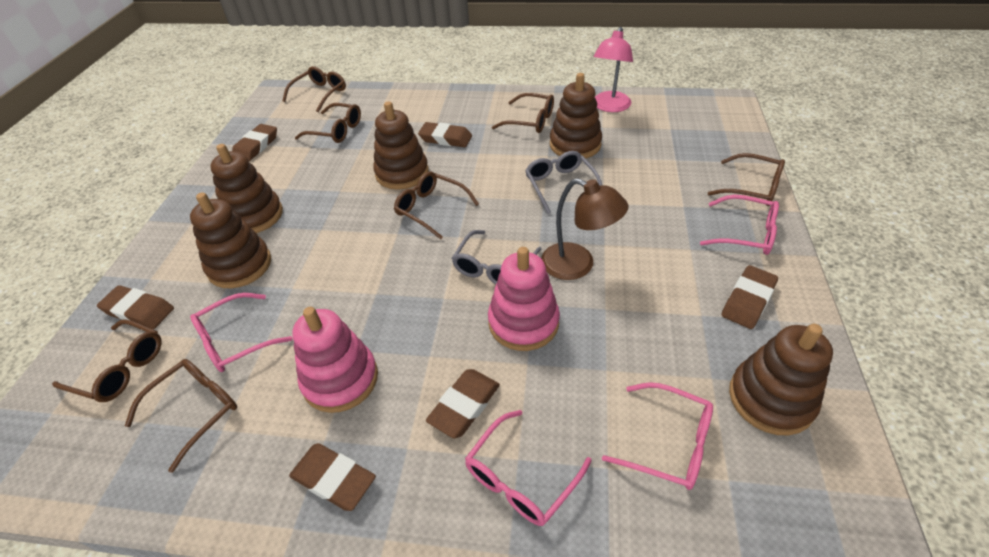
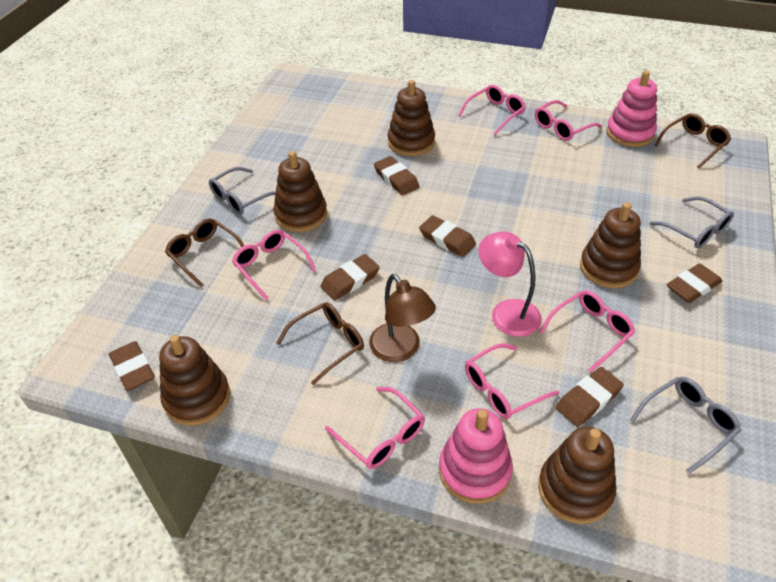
brown glasses: 7 -> 3
grey glasses: 2 -> 3
pink glasses: 4 -> 6

